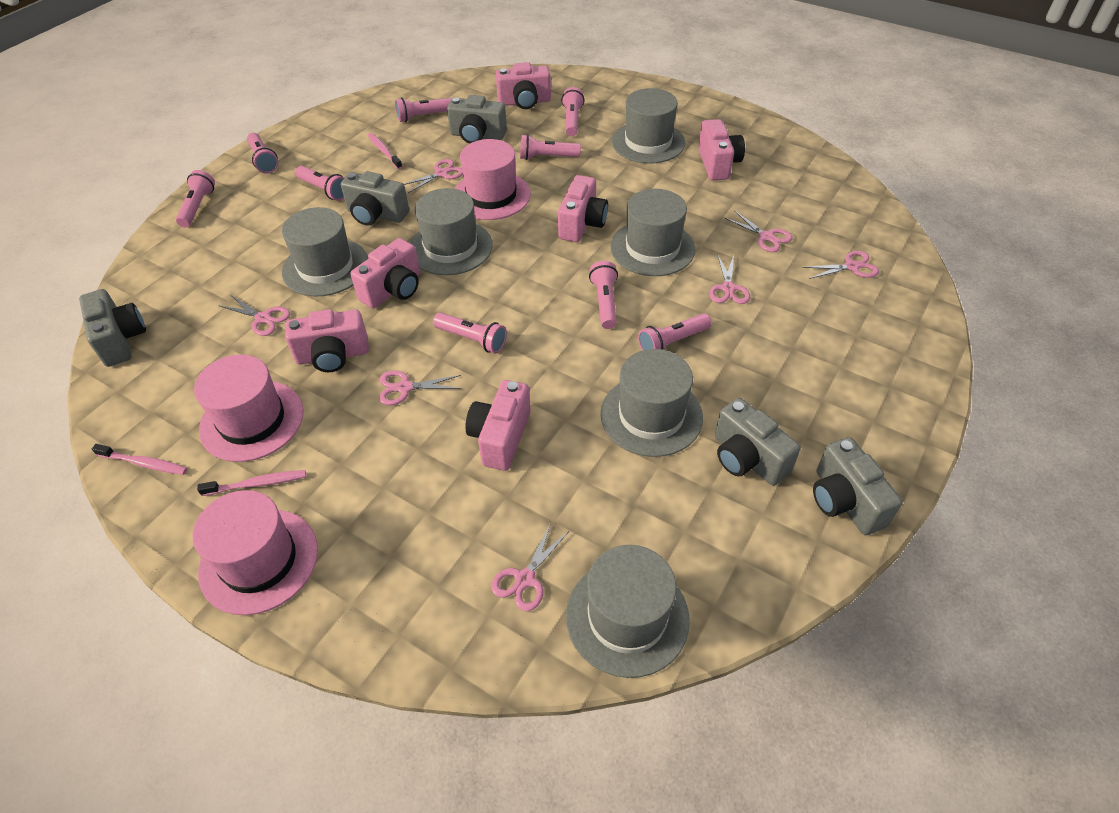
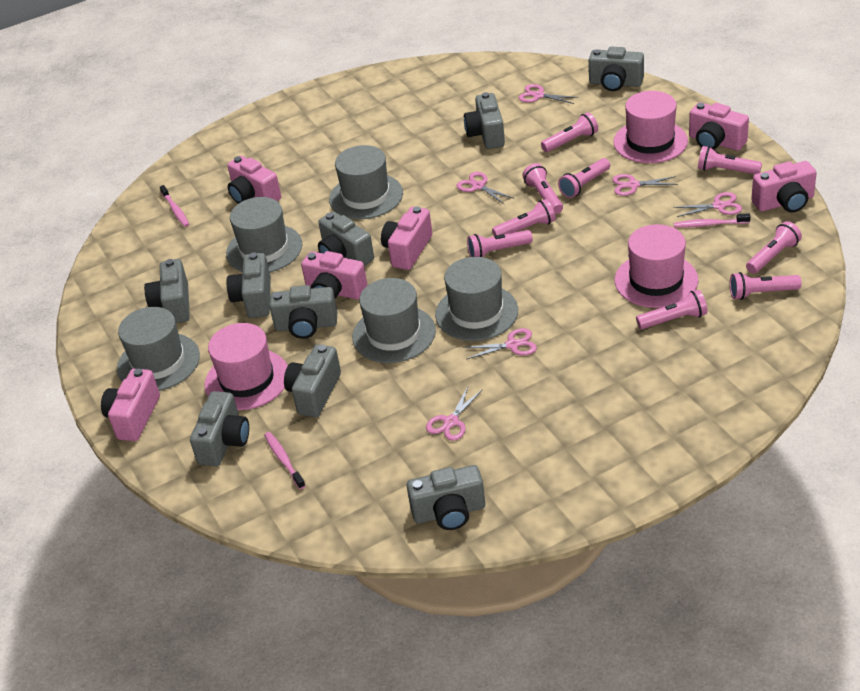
grey camera: 5 -> 9
grey hat: 6 -> 5
pink scissors: 7 -> 6

